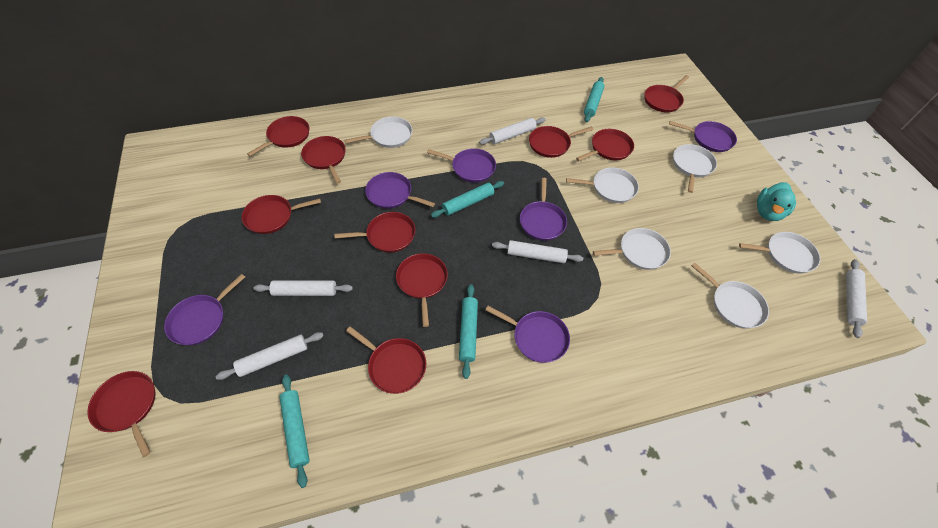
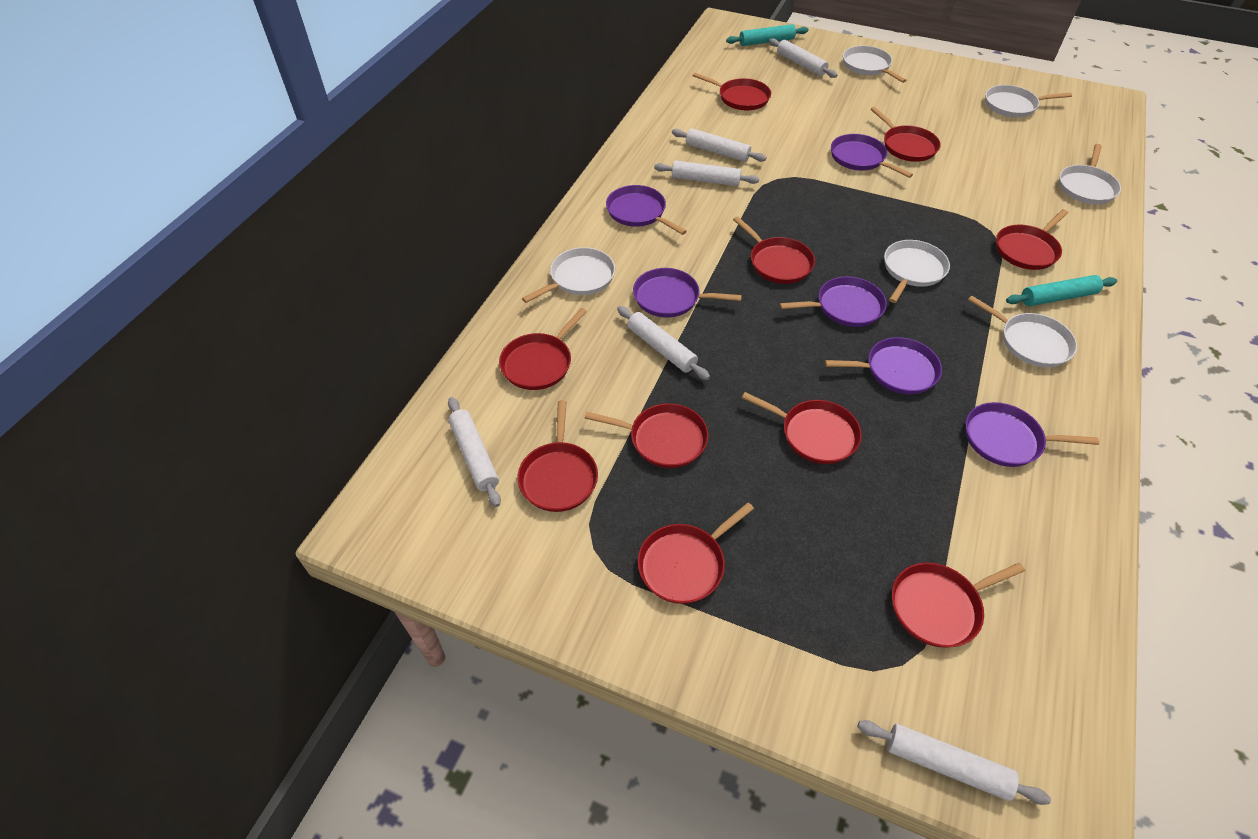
turquoise duck: 1 -> 0
turquoise rolling pin: 4 -> 2
white rolling pin: 5 -> 6

